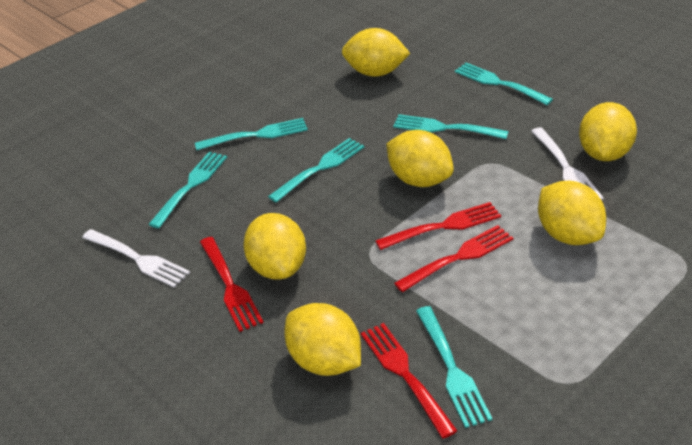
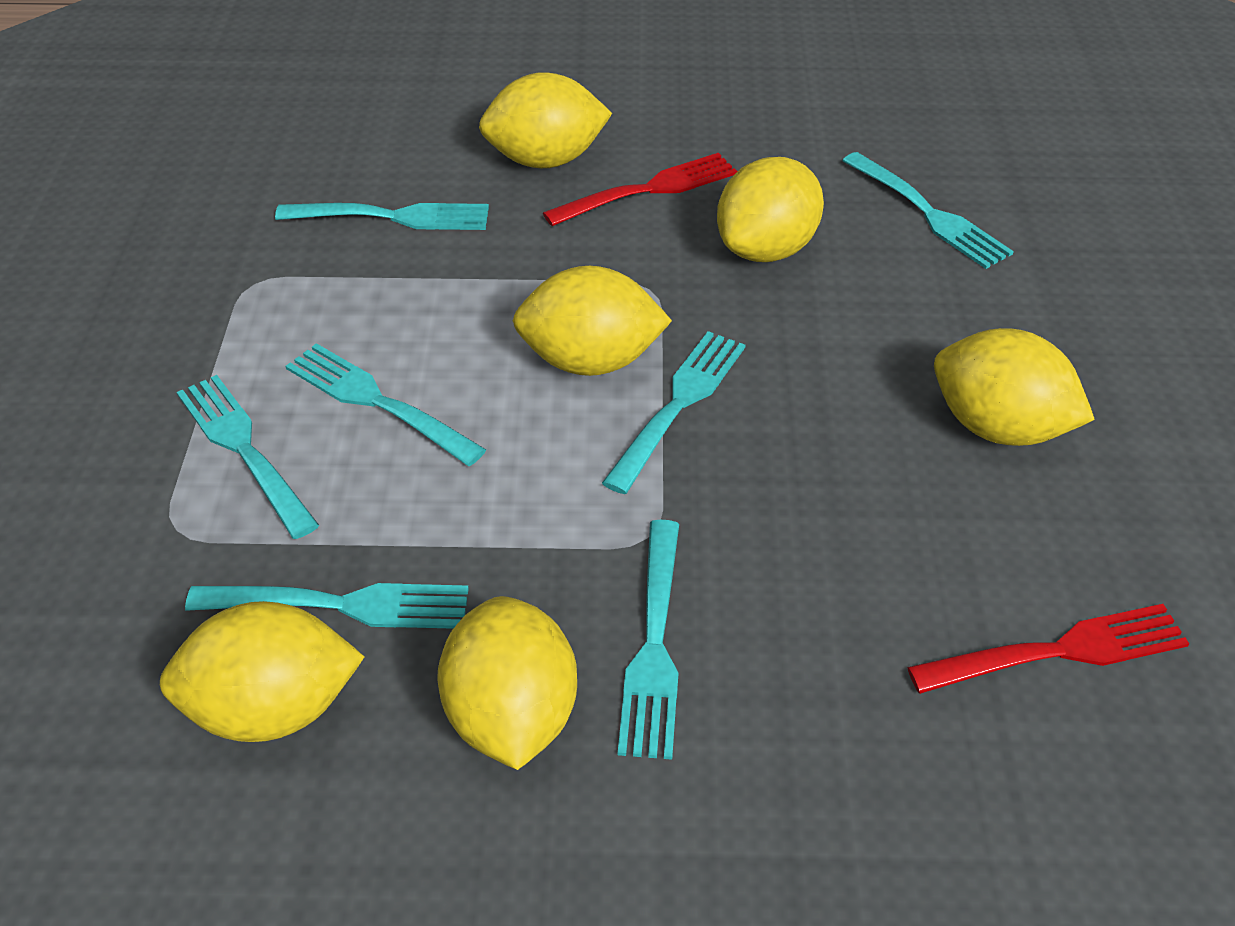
red fork: 4 -> 2
turquoise fork: 6 -> 7
white fork: 2 -> 0

